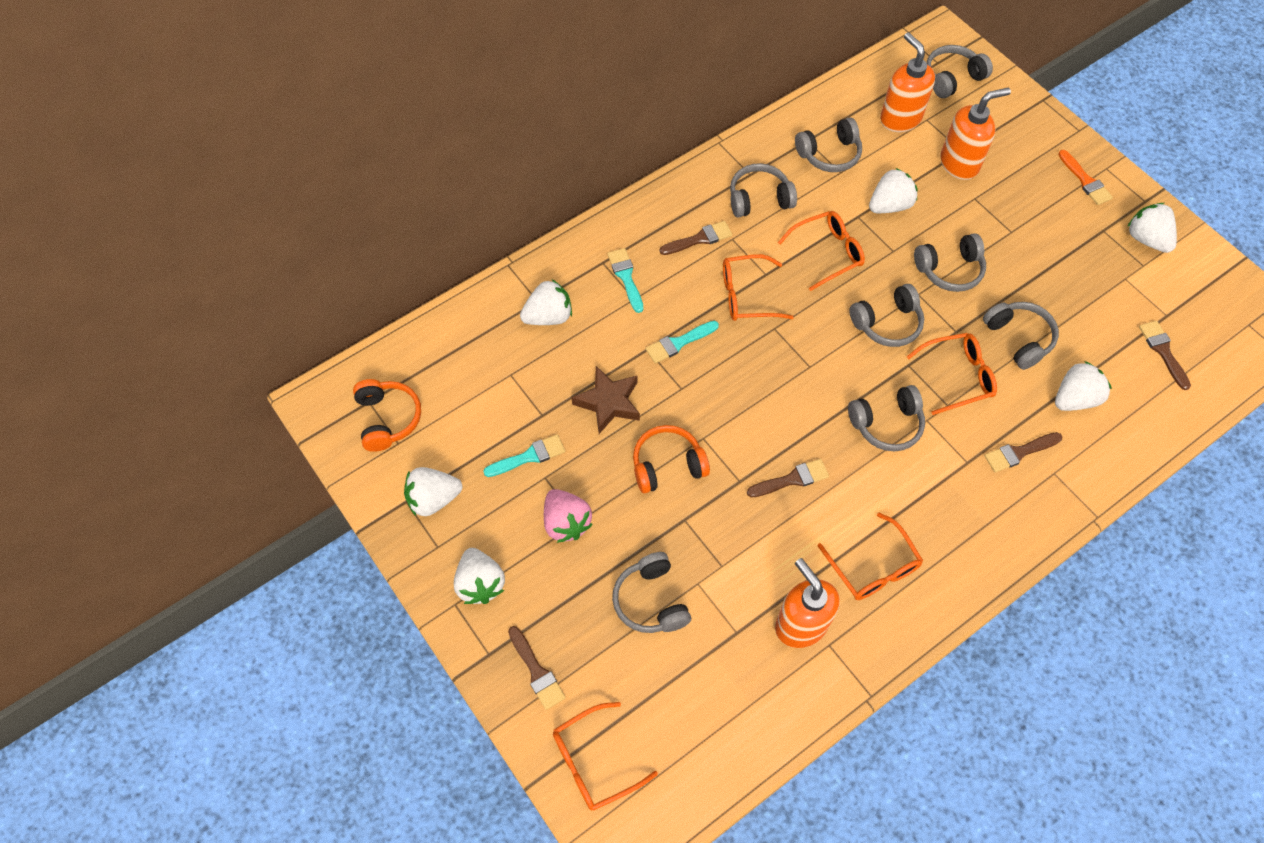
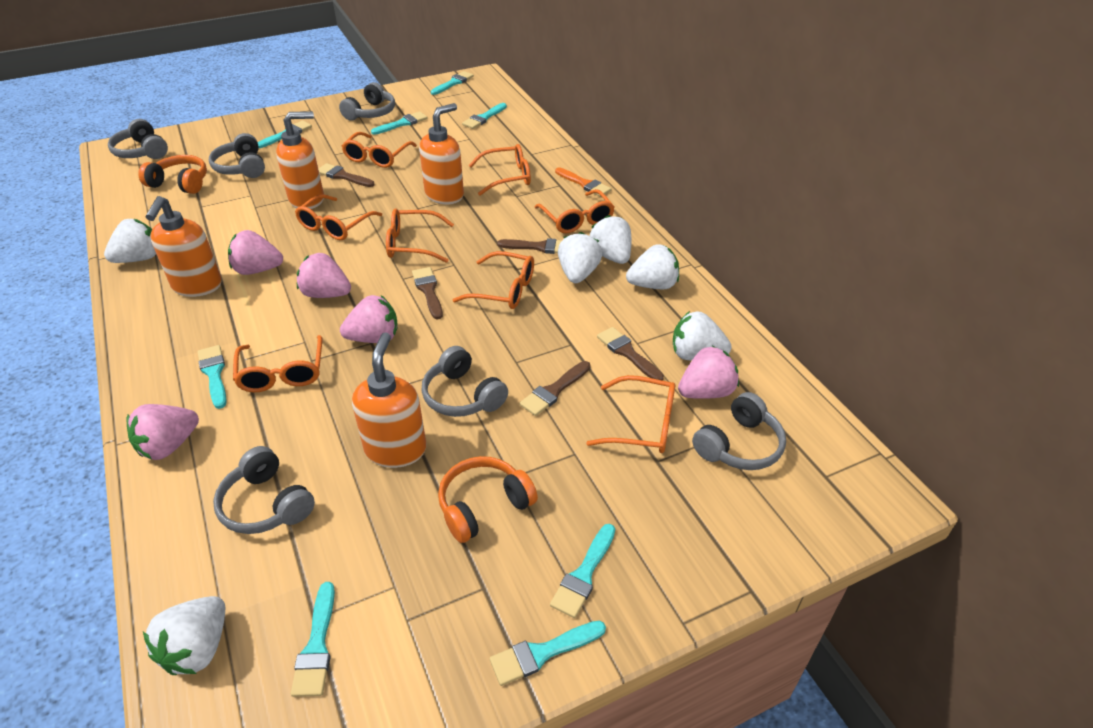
brown star: 1 -> 0
grey headphones: 8 -> 6
orange glasses: 5 -> 8
orange soap dispenser: 3 -> 4
pink strawberry: 1 -> 5
turquoise brush: 3 -> 8

